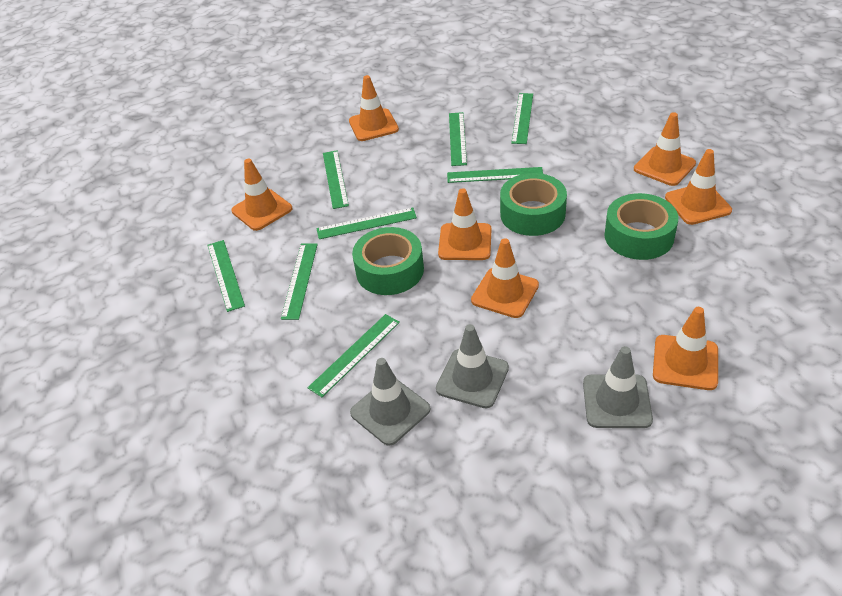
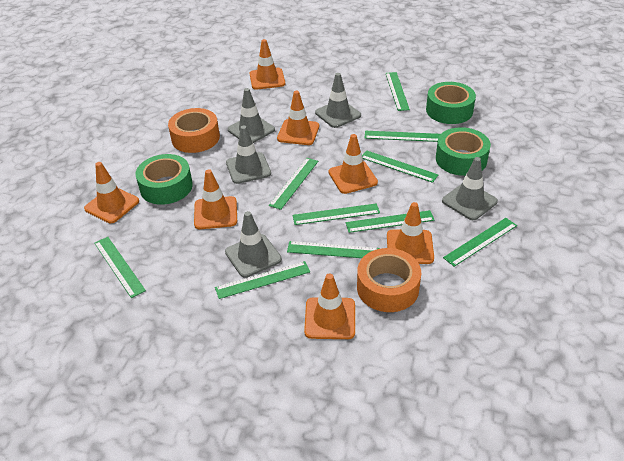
green ruler: 8 -> 10
grey traffic cone: 3 -> 5
orange tape: 0 -> 2

